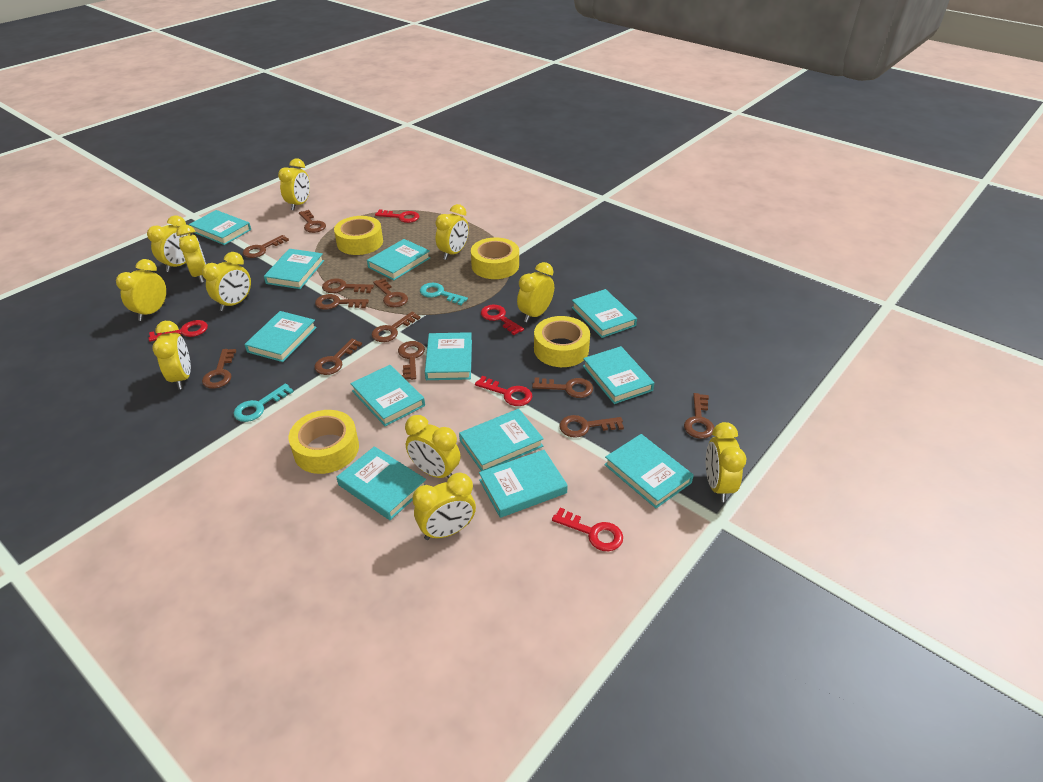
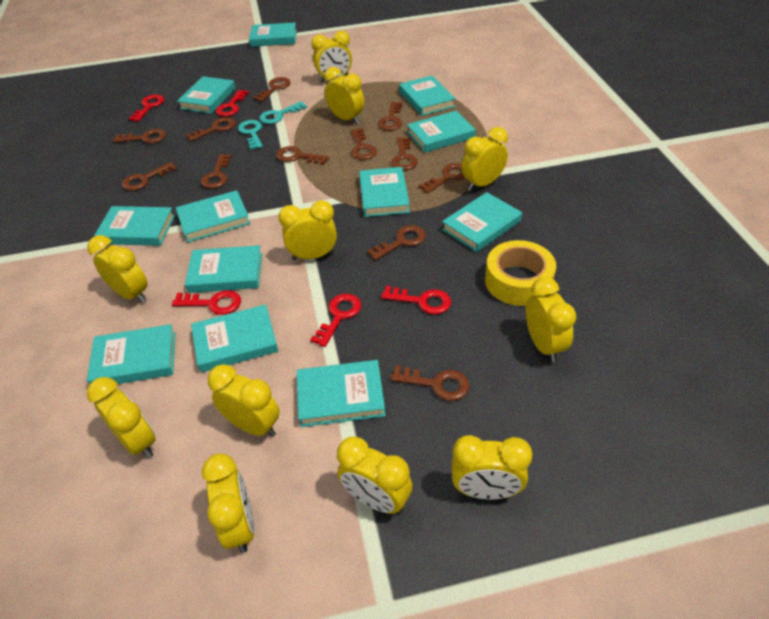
yellow tape: 4 -> 1

